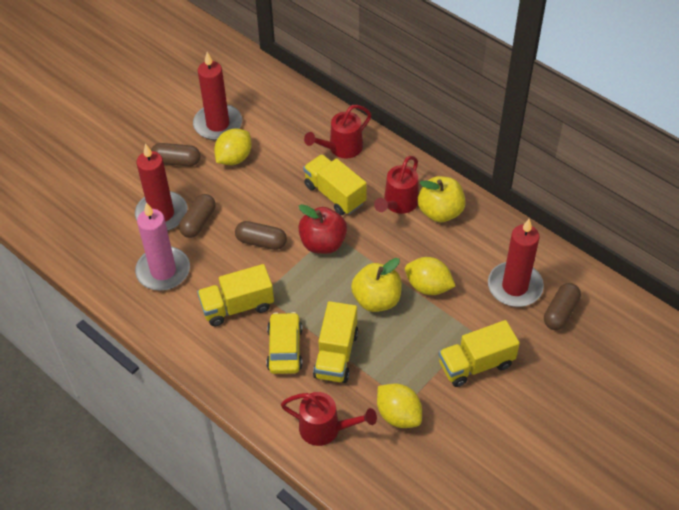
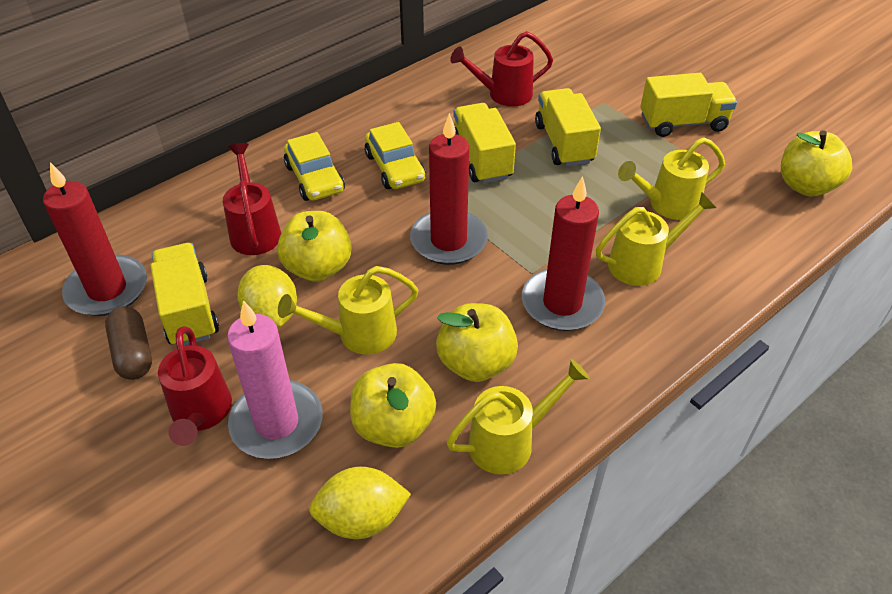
brown capsule: 4 -> 1
red apple: 1 -> 0
yellow apple: 2 -> 4
yellow car: 1 -> 2
yellow lemon: 3 -> 2
yellow watering can: 0 -> 4

